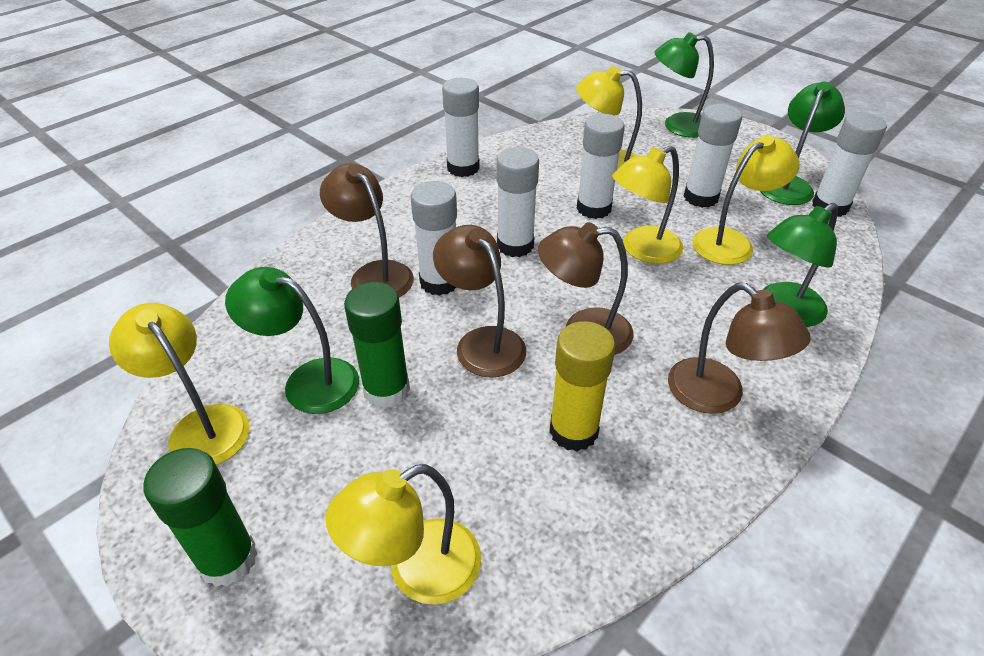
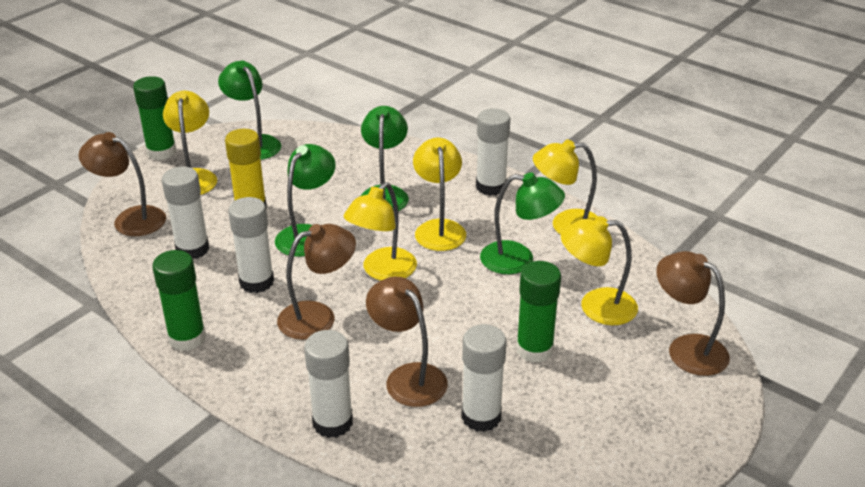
green glue stick: 2 -> 3
white glue stick: 6 -> 5

